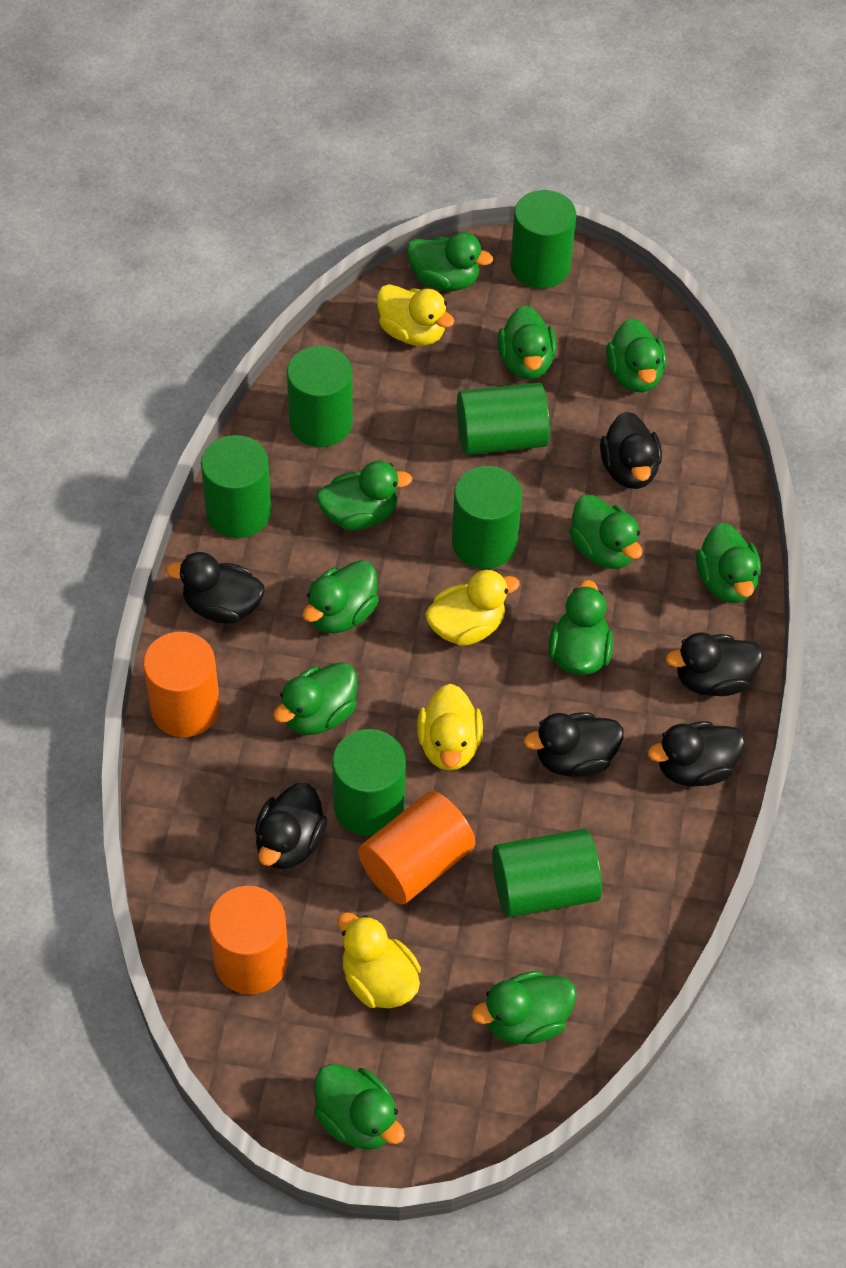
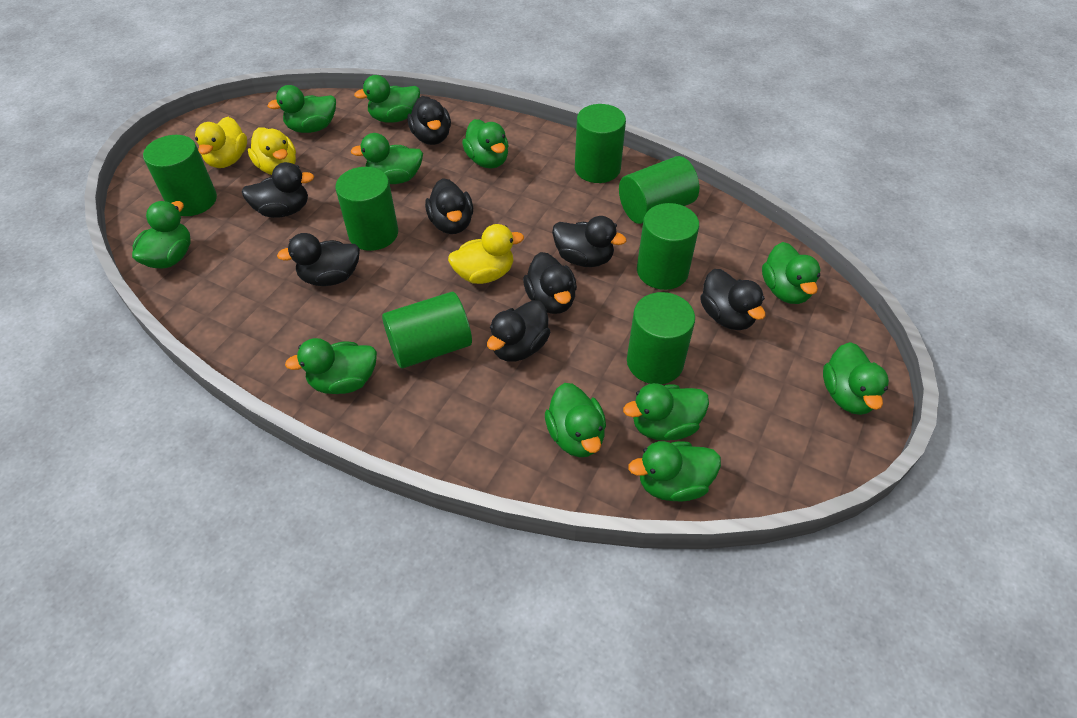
black duck: 6 -> 8
orange cylinder: 3 -> 0
yellow duck: 4 -> 3

